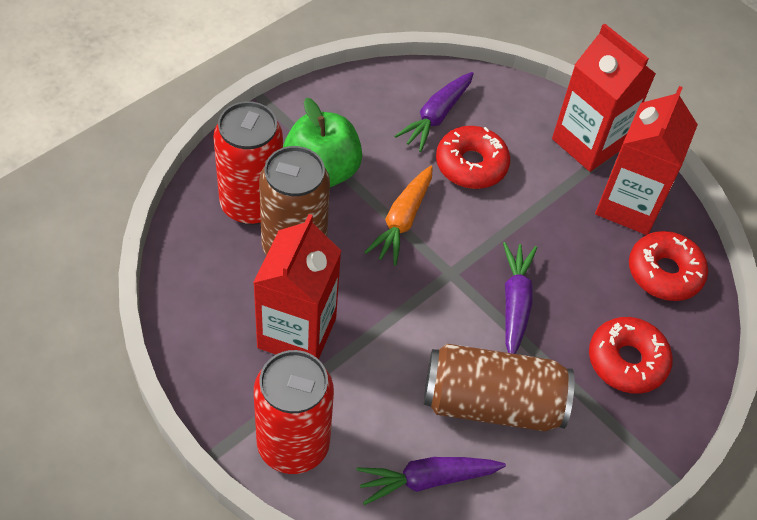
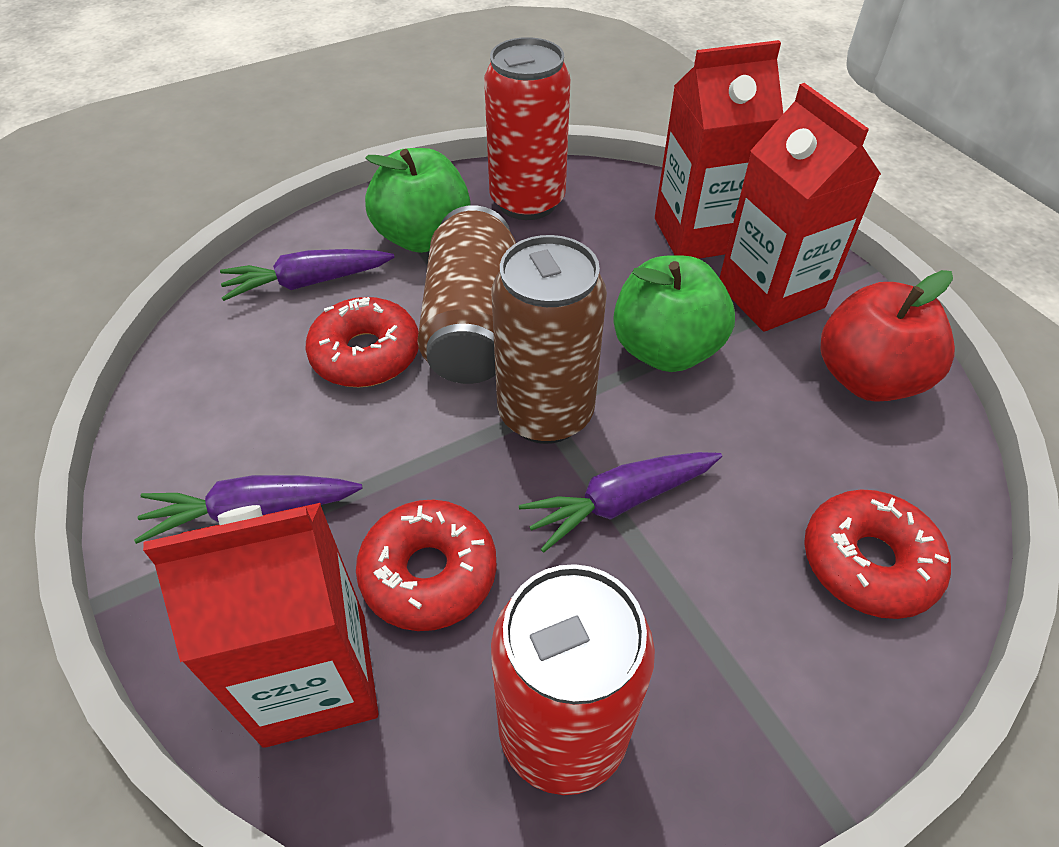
green apple: 1 -> 2
orange carrot: 1 -> 0
red apple: 0 -> 1

